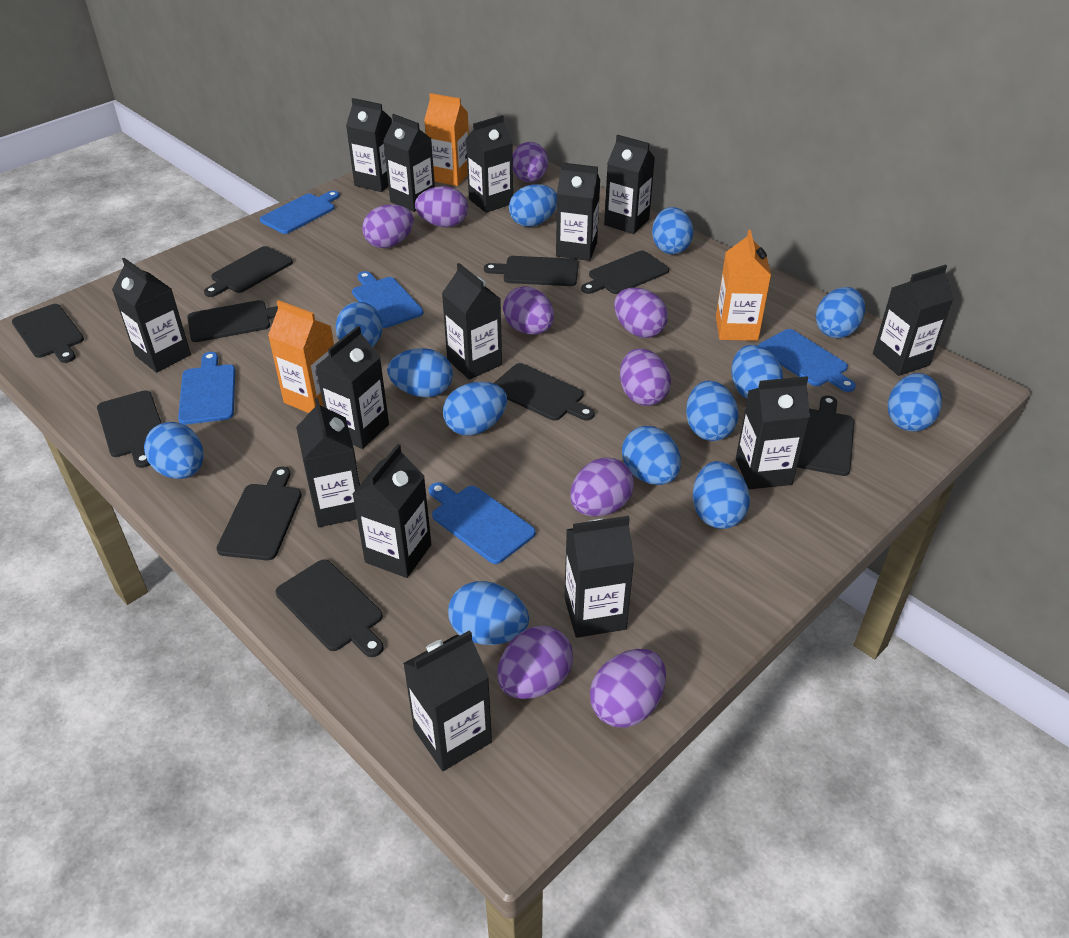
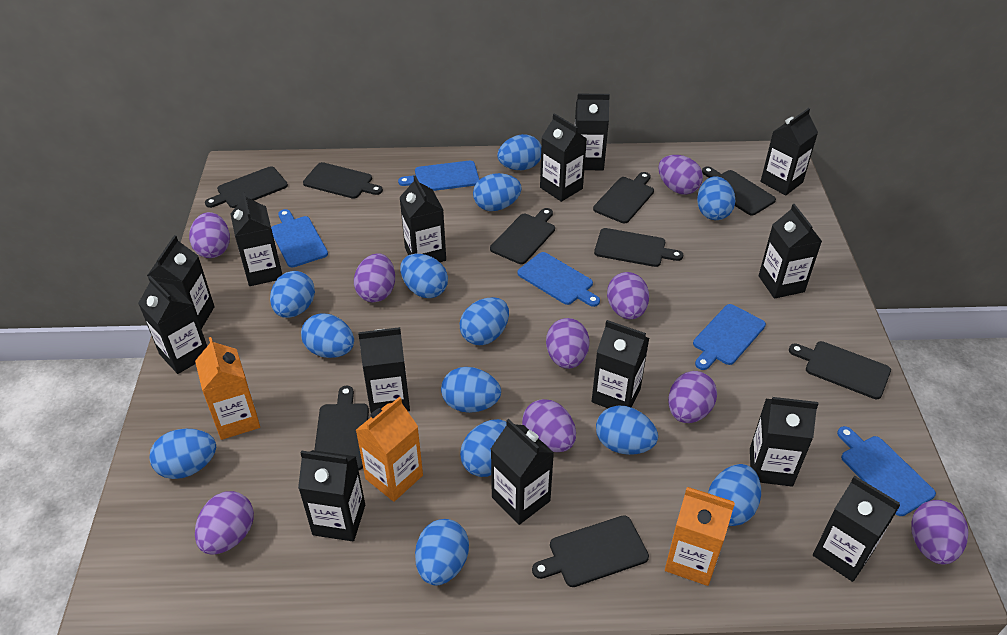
black cutting board: 10 -> 9

